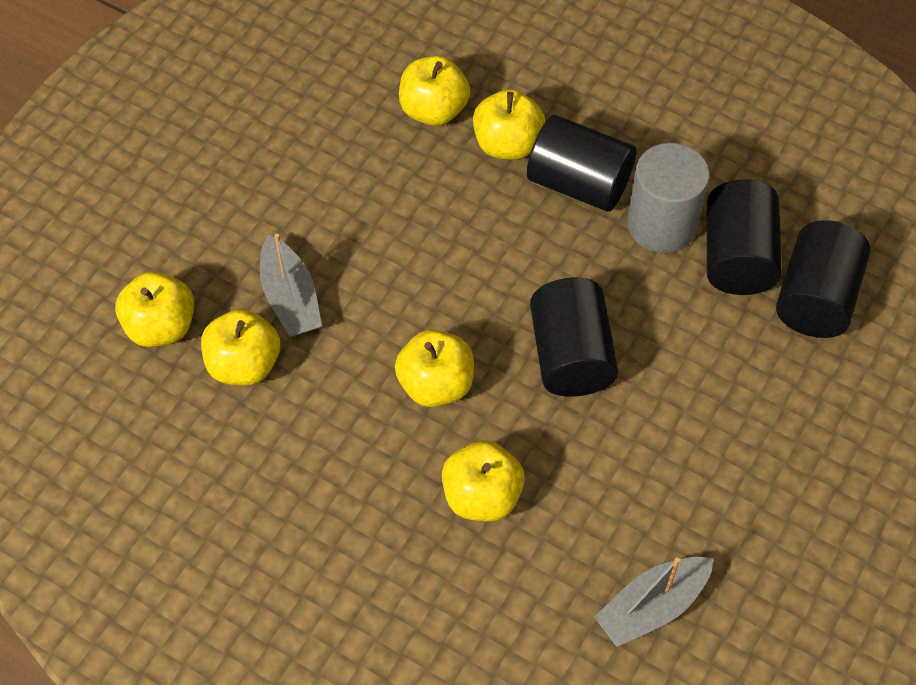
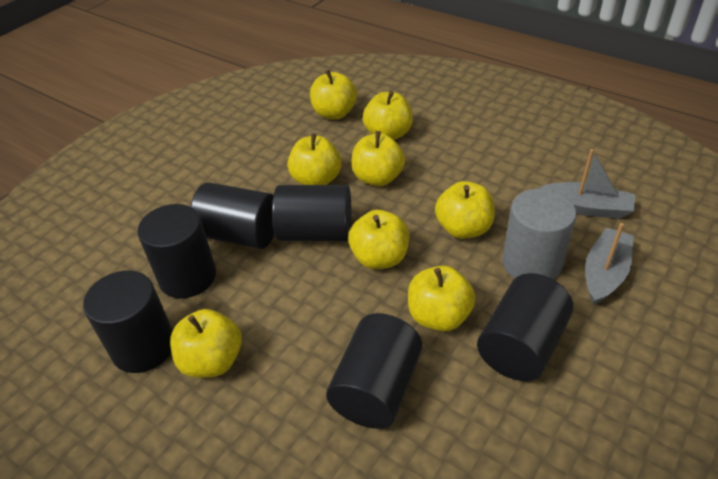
black cylinder: 4 -> 6
yellow apple: 6 -> 8

